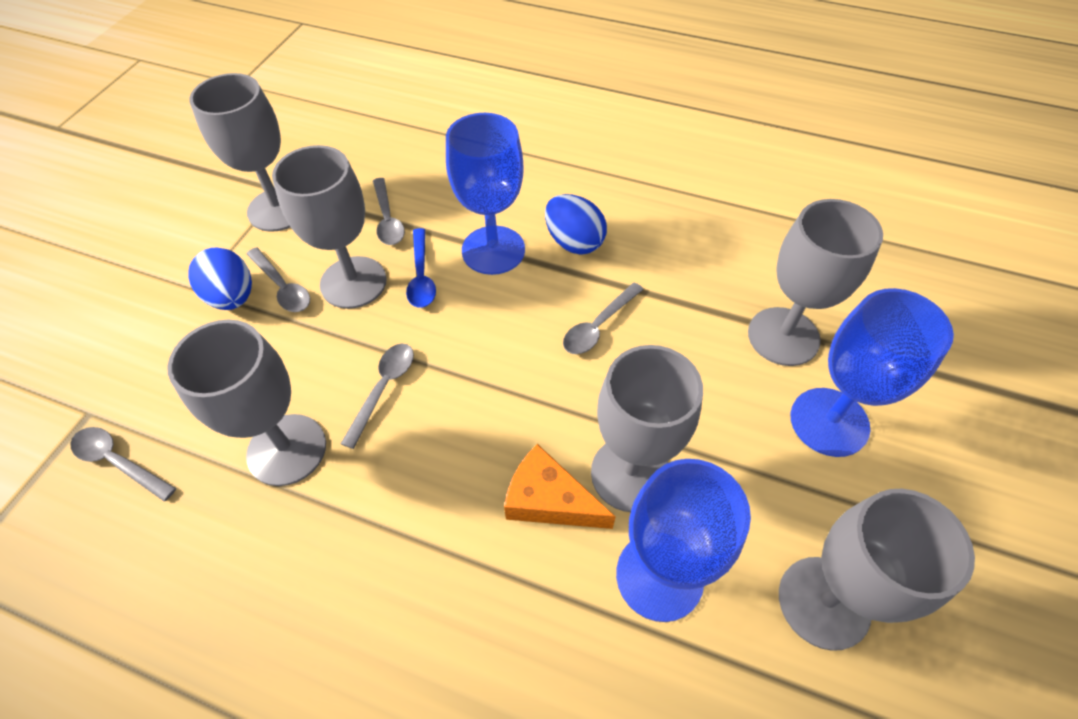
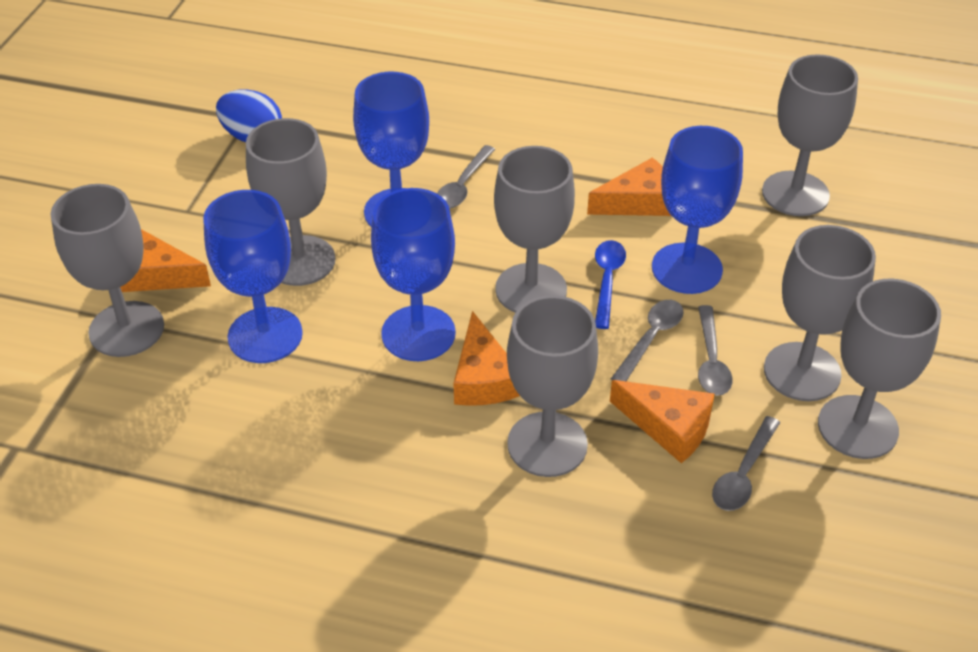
blue egg: 2 -> 1
blue goblet: 3 -> 4
grey goblet: 6 -> 7
grey spoon: 5 -> 4
orange cheese: 1 -> 4

